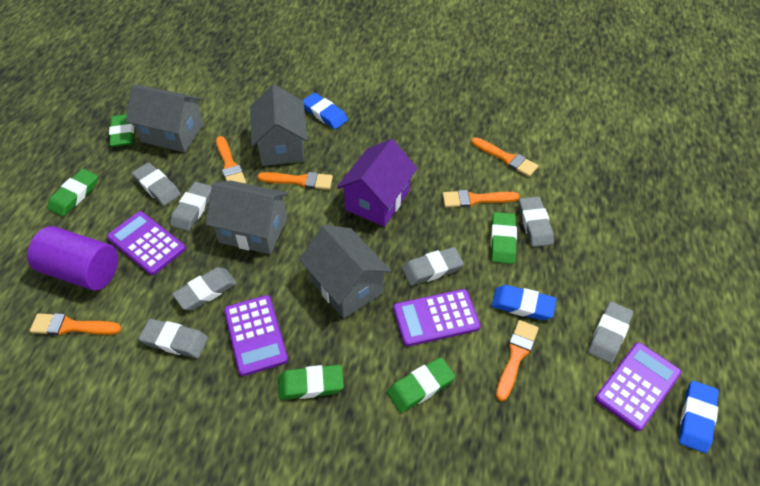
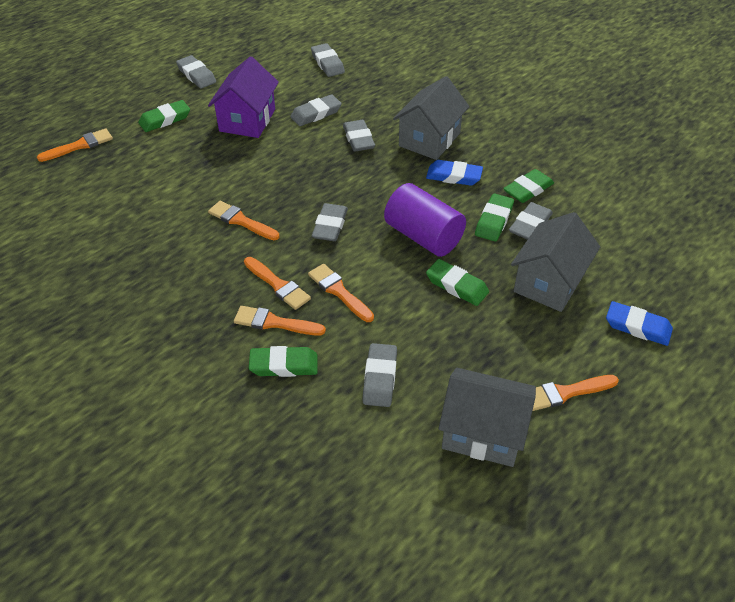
blue eraser: 3 -> 2
grey house: 4 -> 3
purple calculator: 4 -> 0

